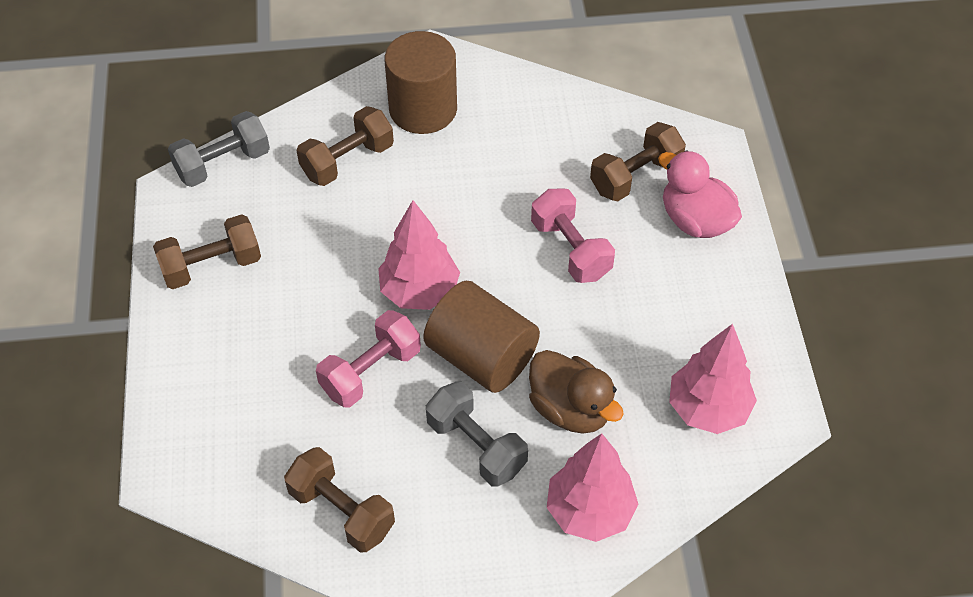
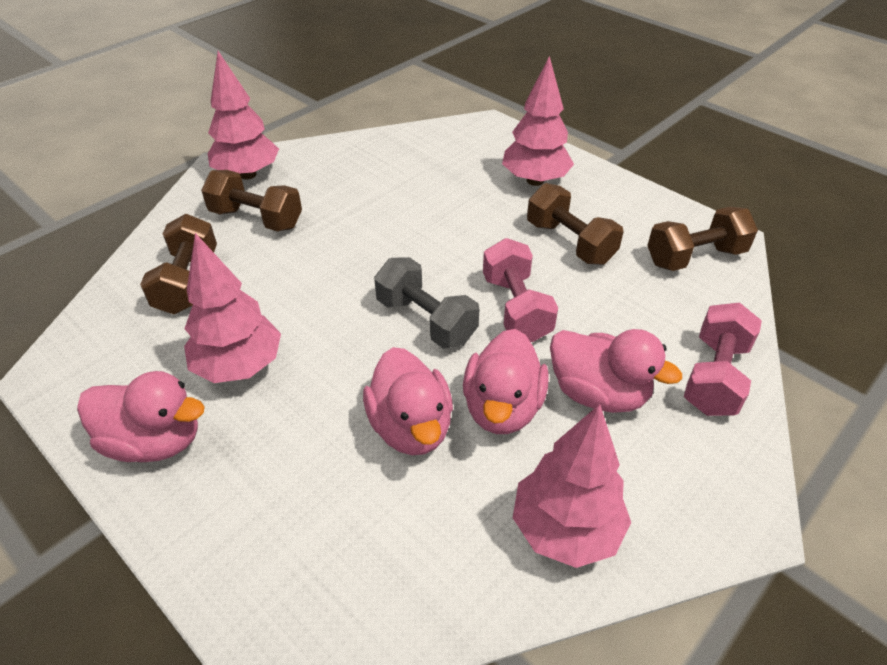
brown cylinder: 2 -> 0
brown duck: 1 -> 0
grey dumbbell: 2 -> 1
pink duck: 1 -> 4
pink tree: 3 -> 4

